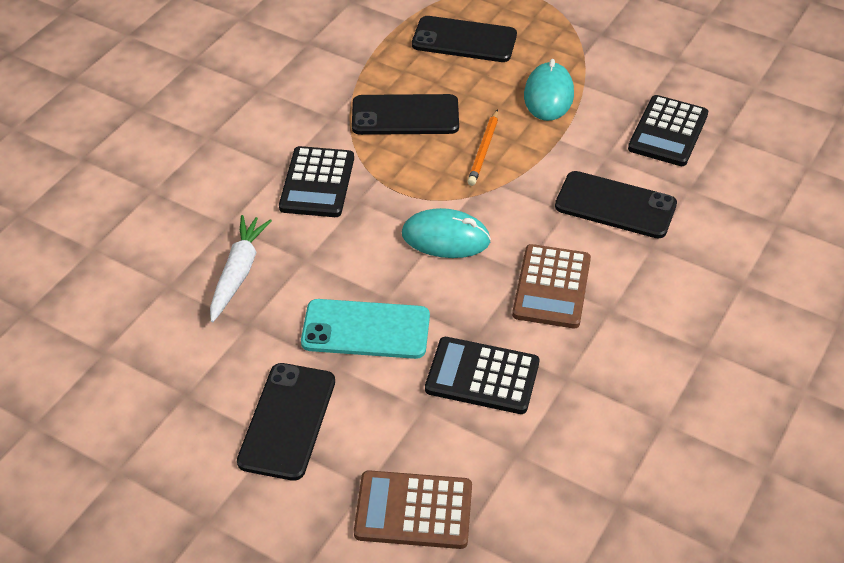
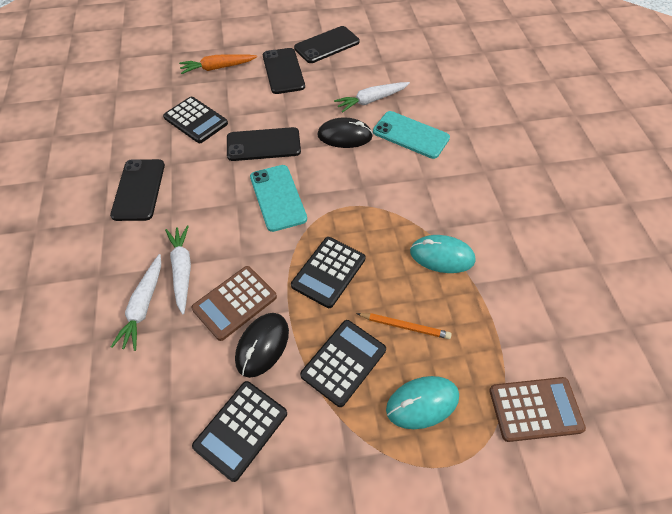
black calculator: 3 -> 4
black mouse: 0 -> 2
orange carrot: 0 -> 1
turquoise phone: 1 -> 2
white carrot: 1 -> 3

